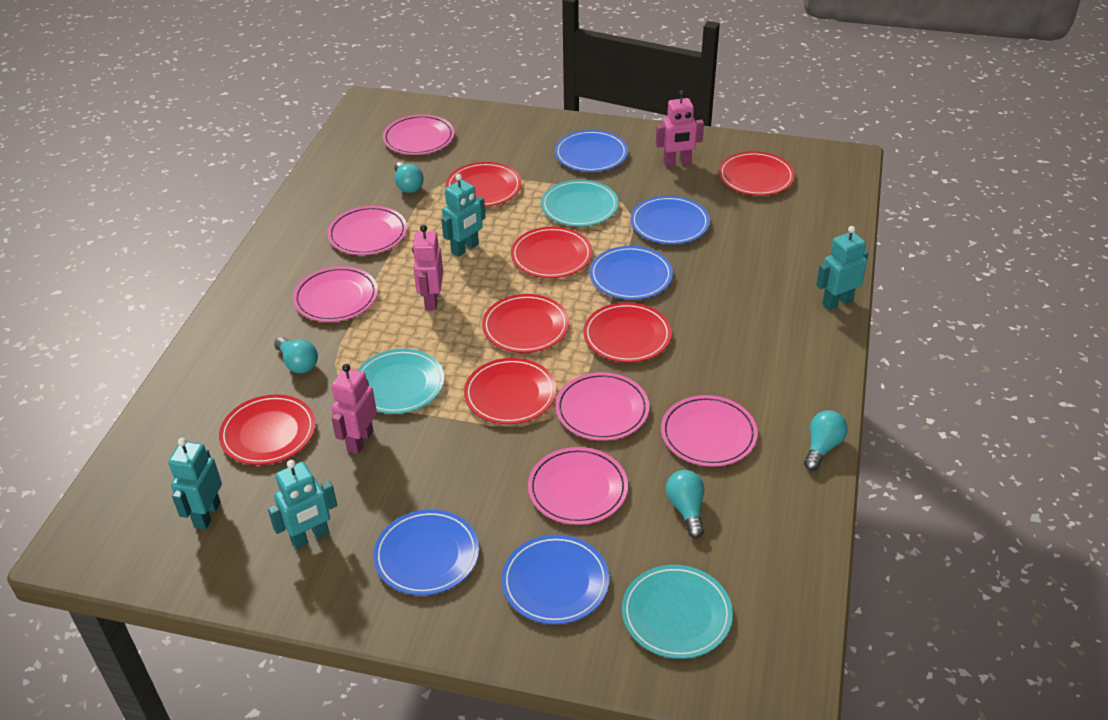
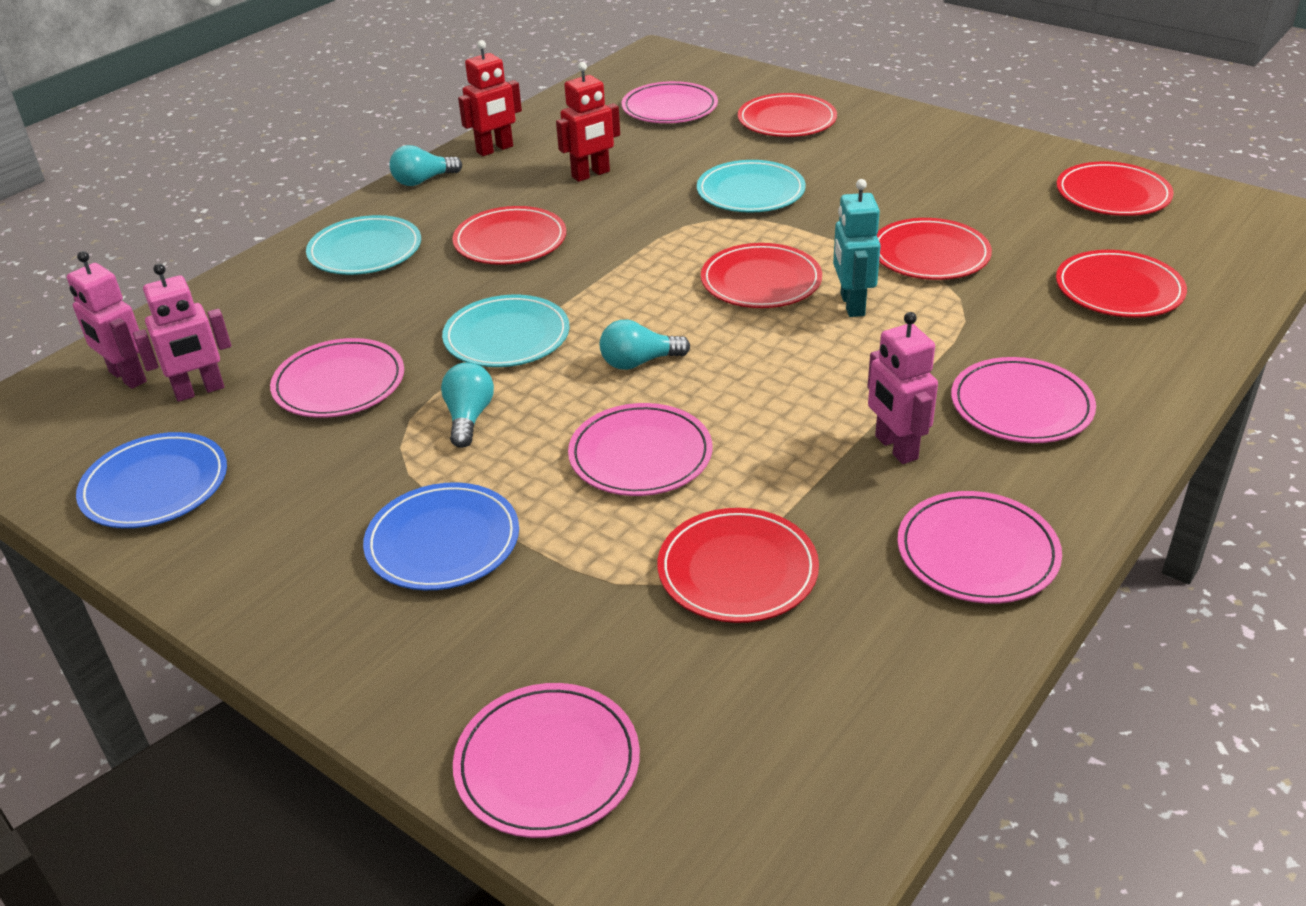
blue plate: 5 -> 2
red robot: 0 -> 2
turquoise light bulb: 4 -> 3
turquoise robot: 4 -> 1

